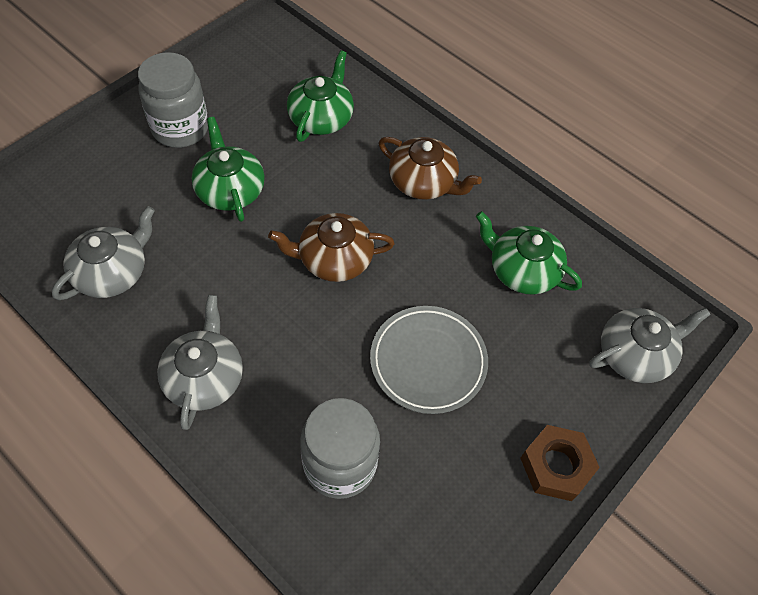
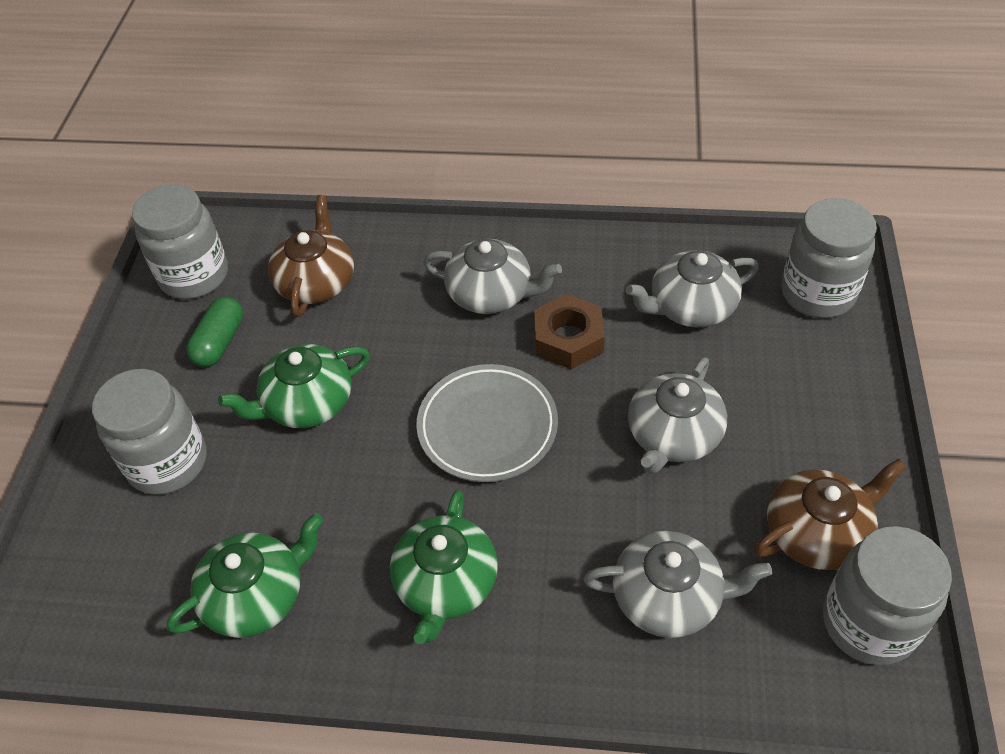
green capsule: 0 -> 1
grey jar: 2 -> 4
grey teapot: 3 -> 4

